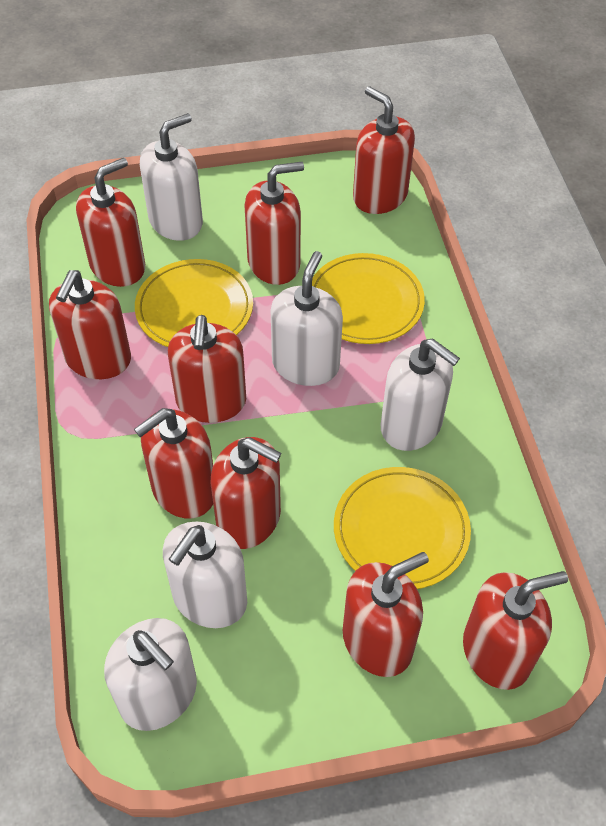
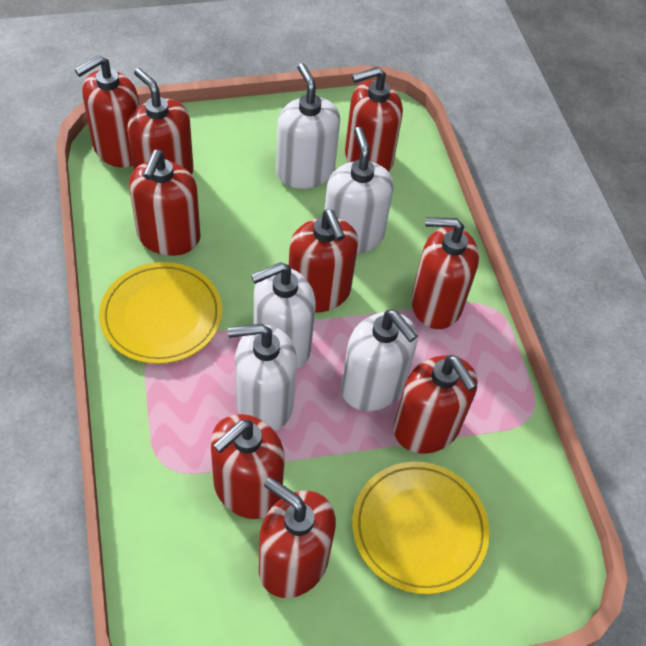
yellow plate: 3 -> 2

